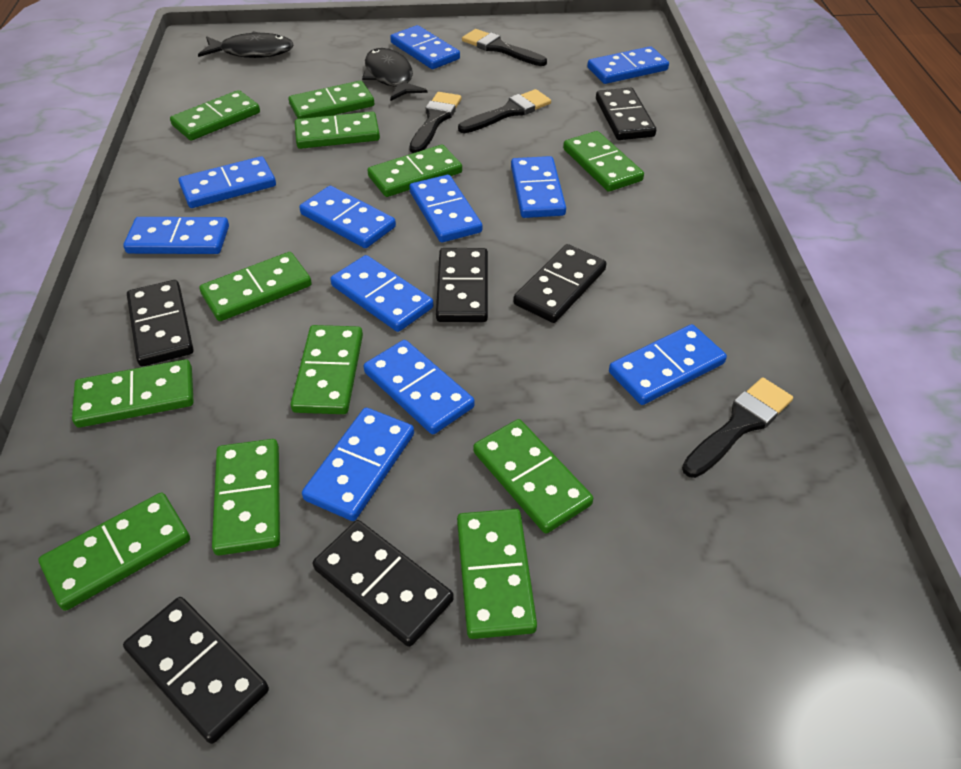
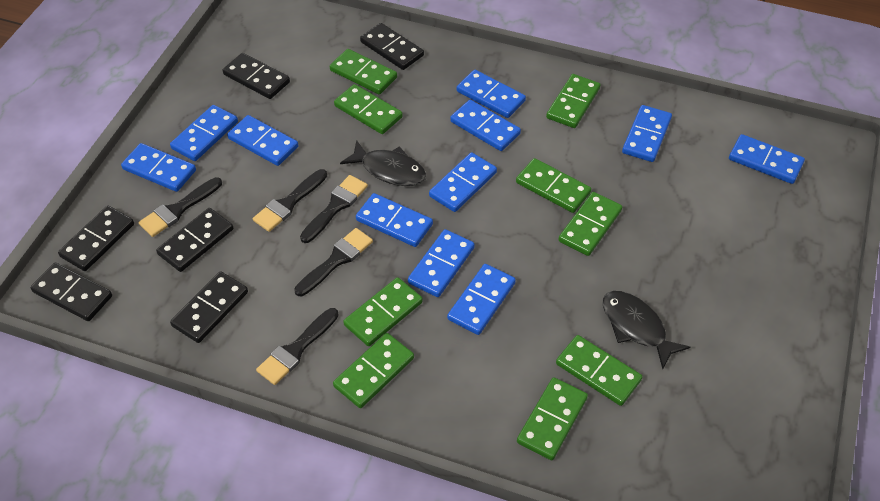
black brush: 4 -> 5
green domino: 12 -> 9

